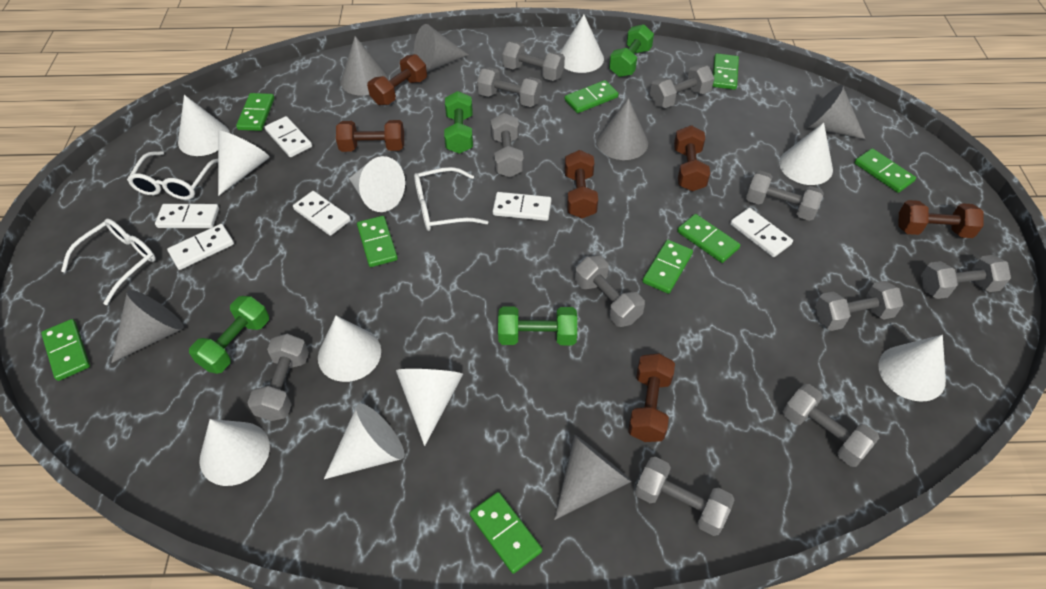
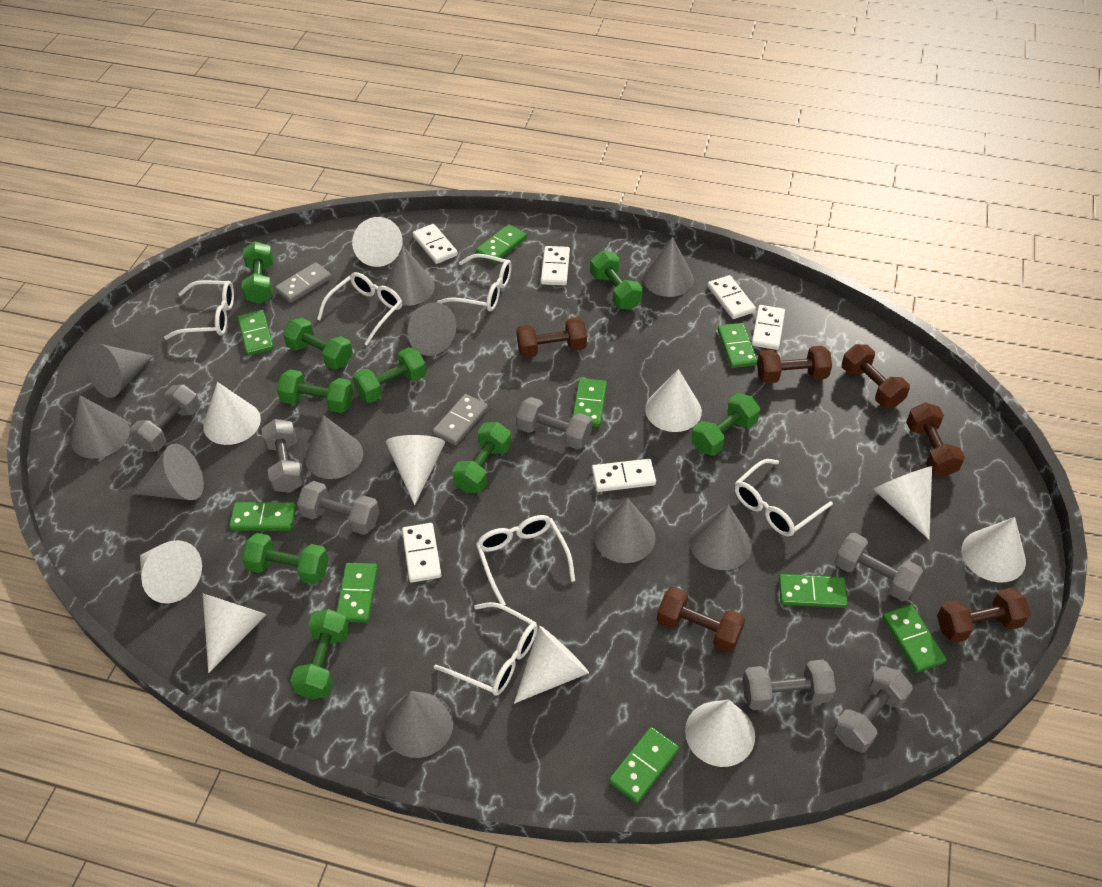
green dumbbell: 4 -> 9
grey cone: 6 -> 10
grey domino: 0 -> 2
grey dumbbell: 11 -> 7
white glasses: 3 -> 6

